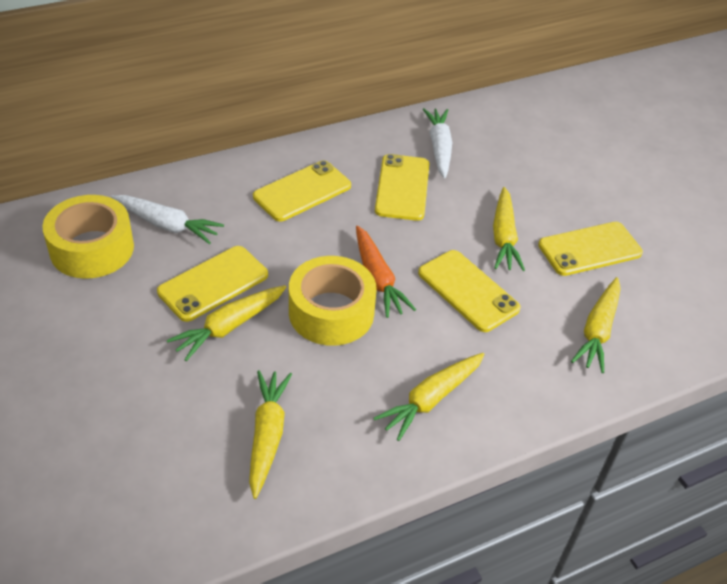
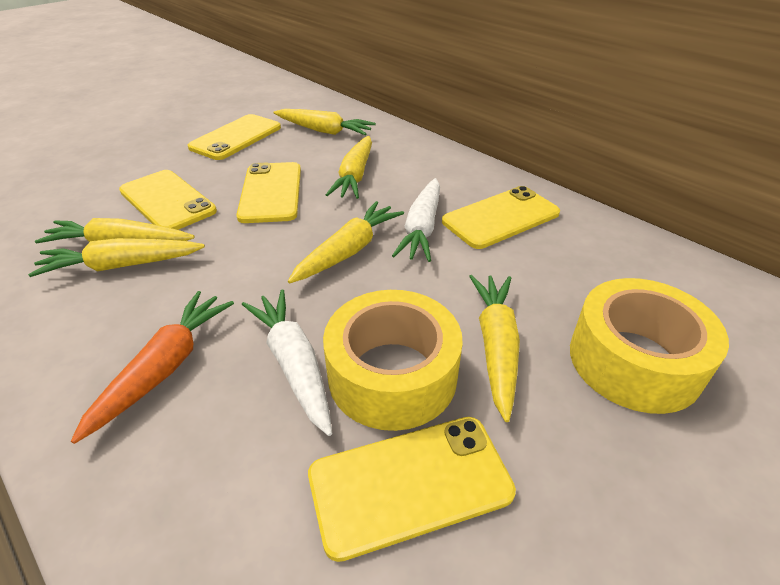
yellow carrot: 5 -> 6

